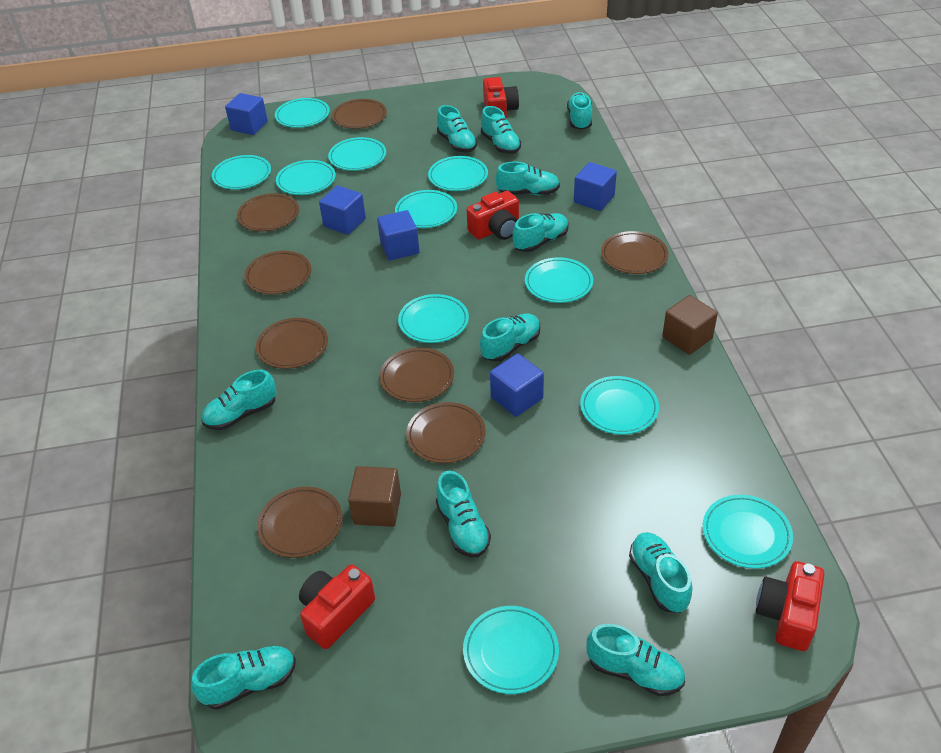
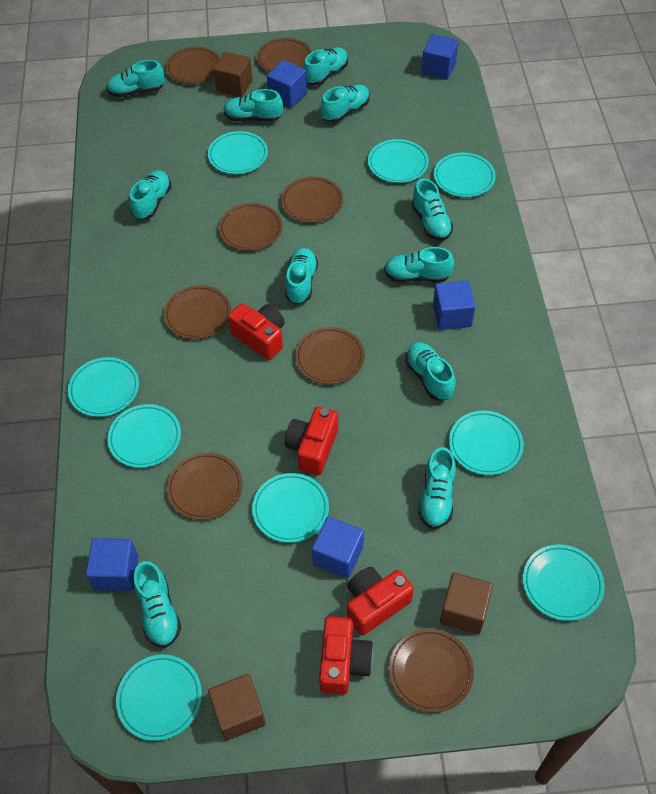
brown cube: 2 -> 3
turquoise plate: 11 -> 9

